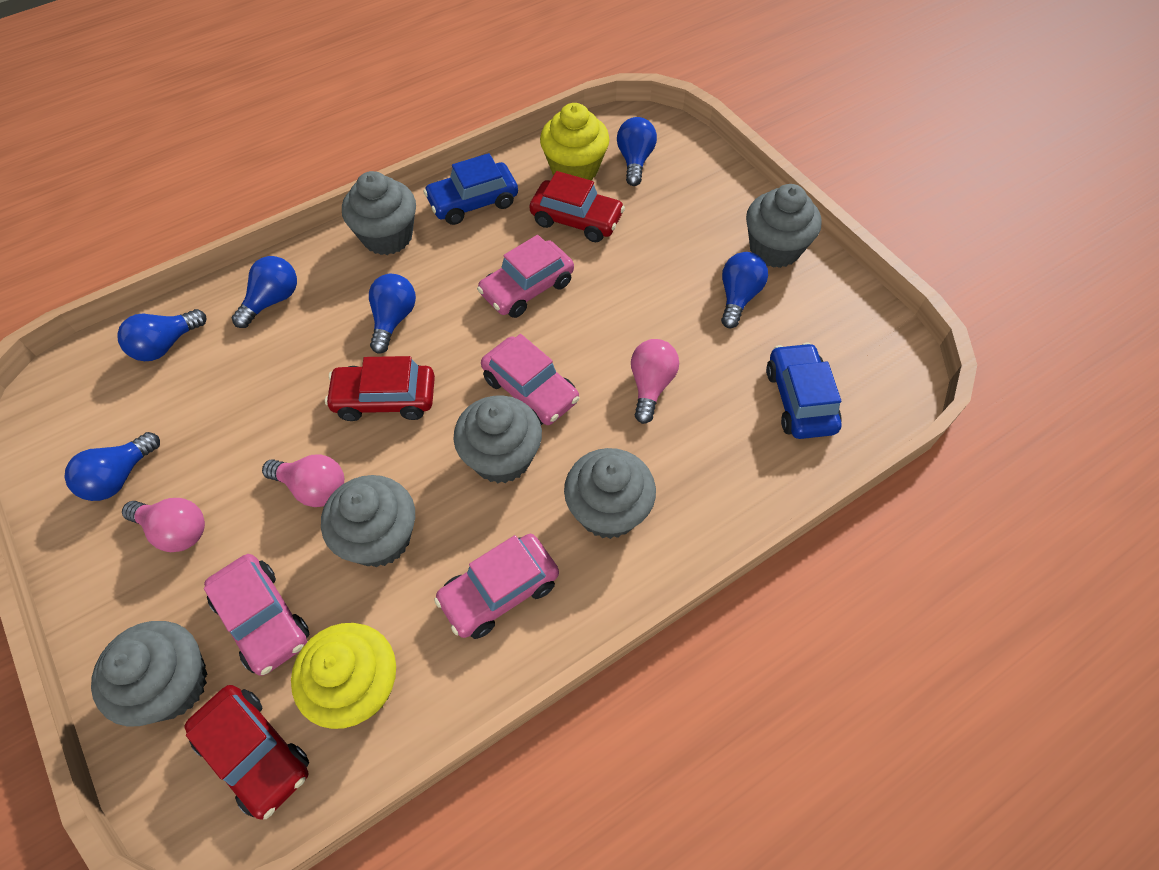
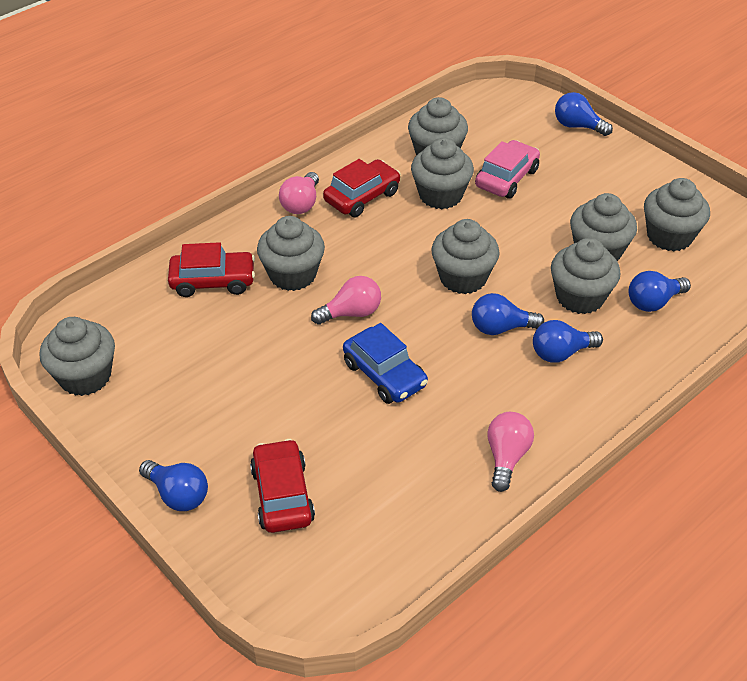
blue car: 2 -> 1
blue light bulb: 6 -> 5
grey cupcake: 6 -> 8
pink car: 4 -> 1
yellow cupcake: 2 -> 0

